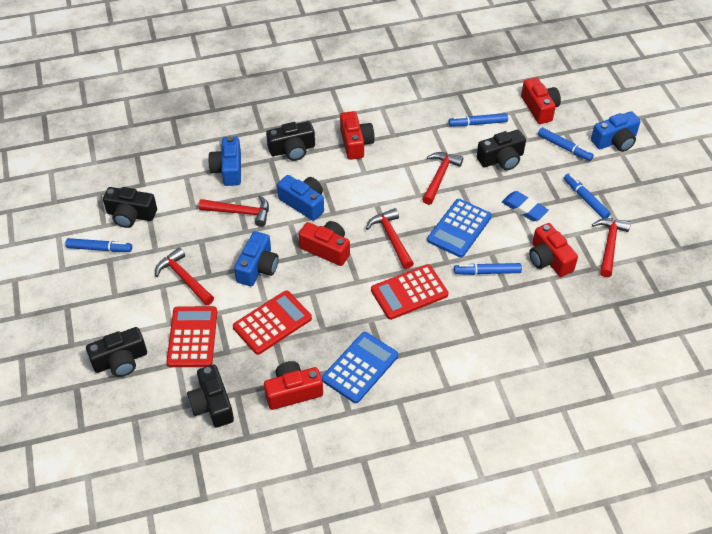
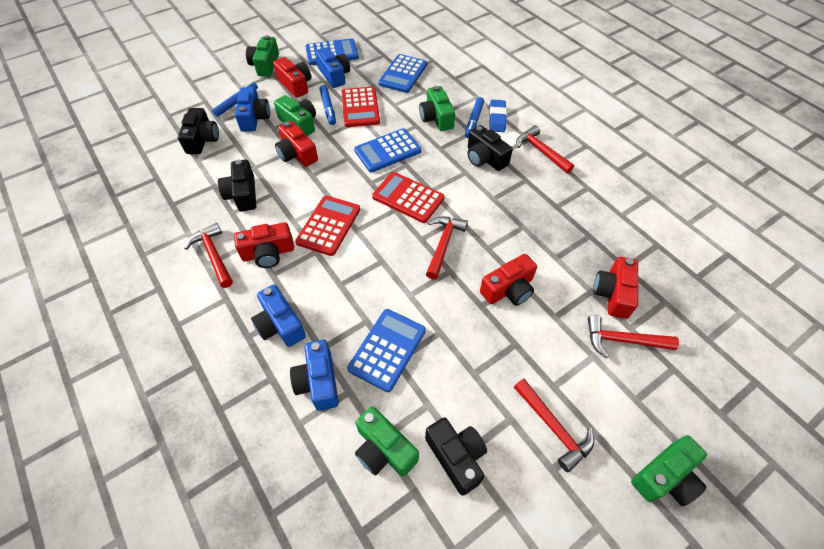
black camera: 5 -> 4
blue calculator: 2 -> 4
blue marker: 5 -> 3
green camera: 0 -> 5

